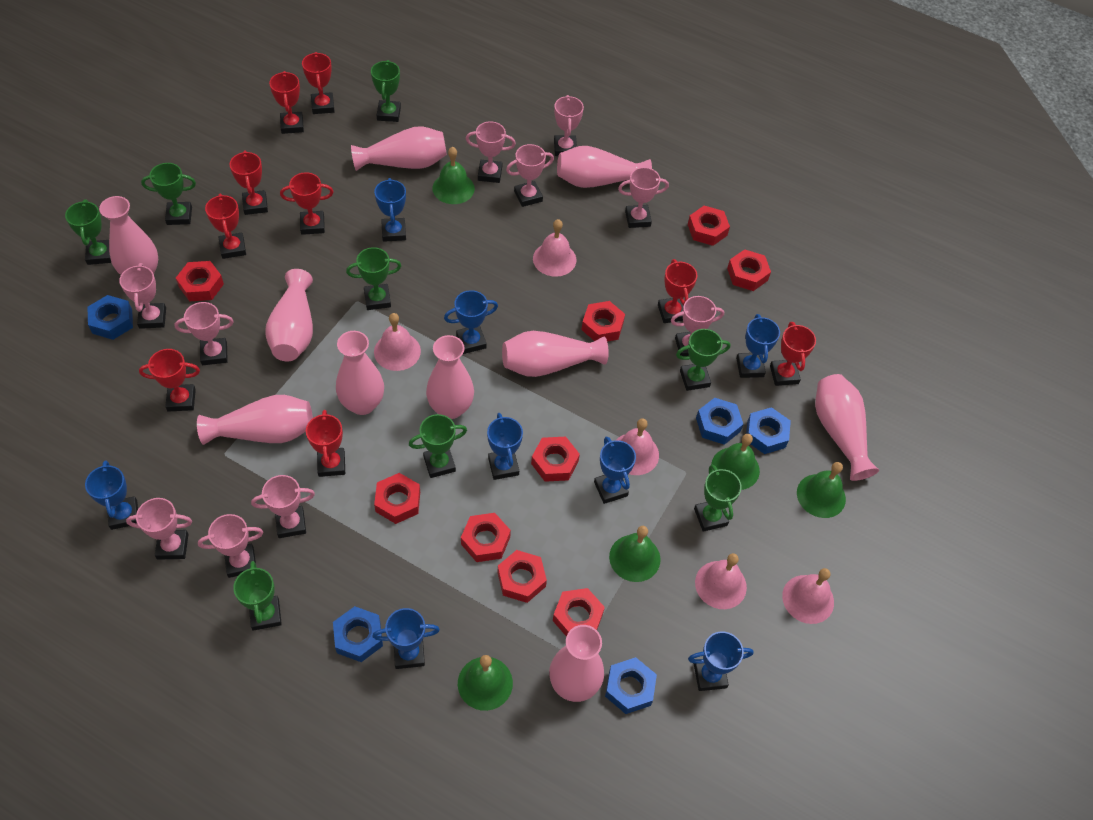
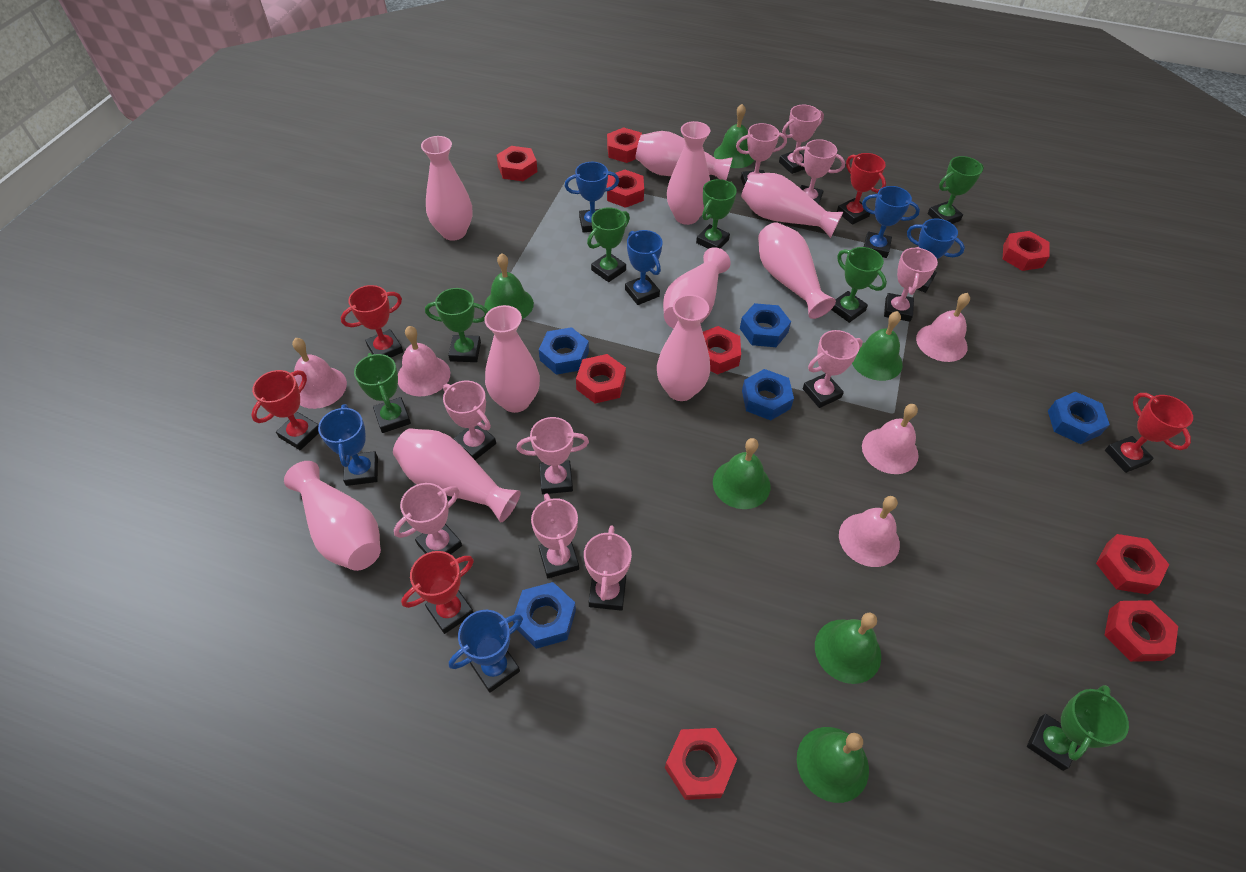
blue trophy: 8 -> 6
green bell: 5 -> 6
green trophy: 8 -> 7
red trophy: 9 -> 5

